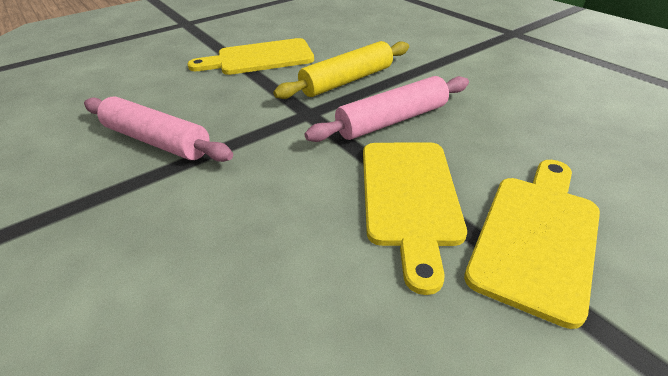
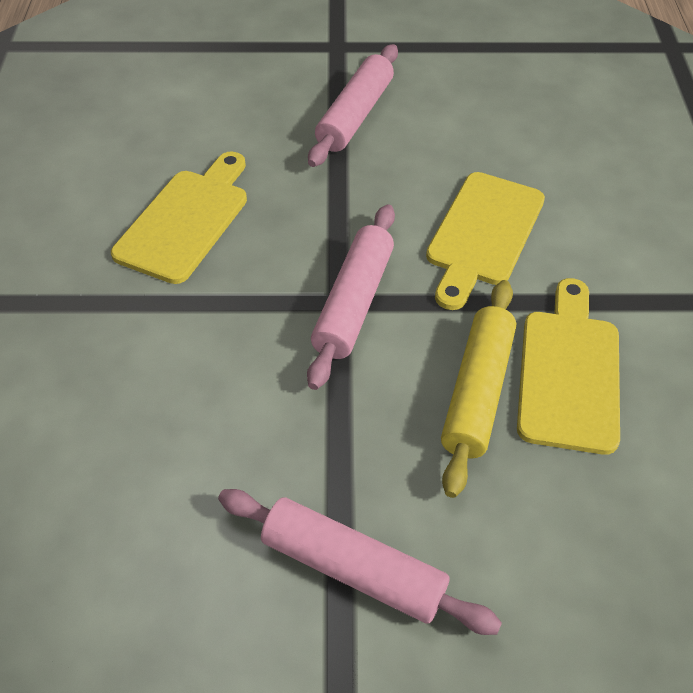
pink rolling pin: 2 -> 3

